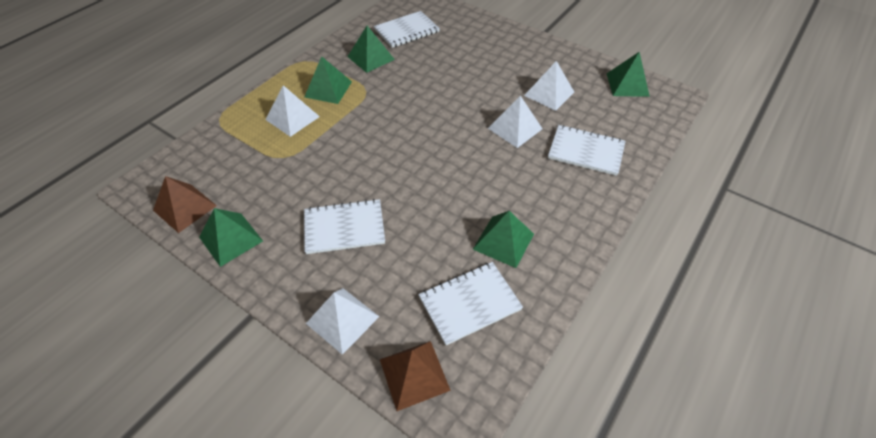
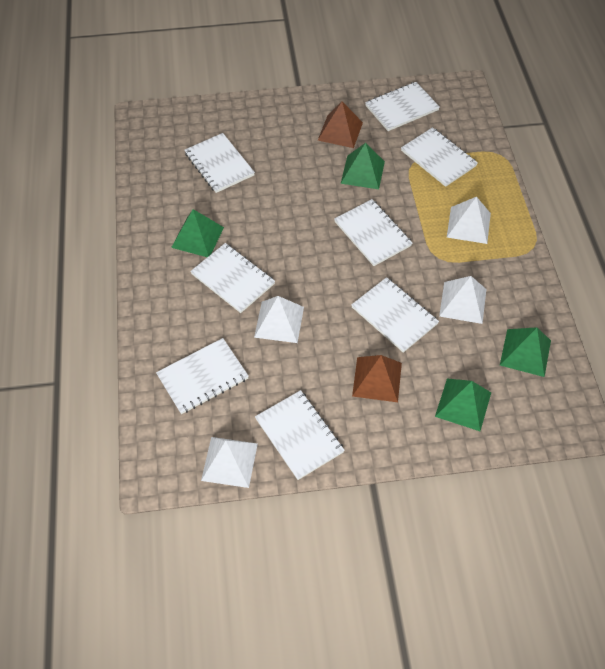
green pyramid: 5 -> 4
white notebook: 4 -> 8

